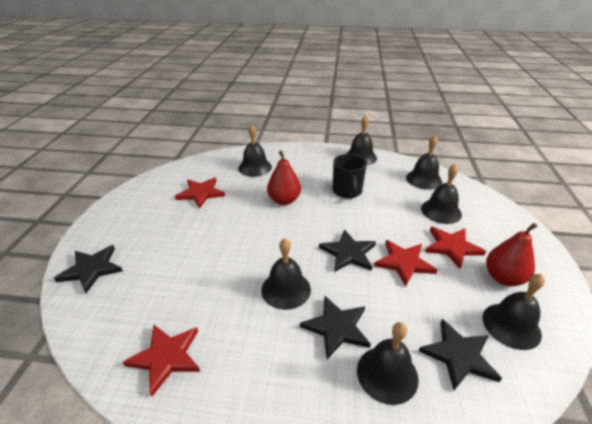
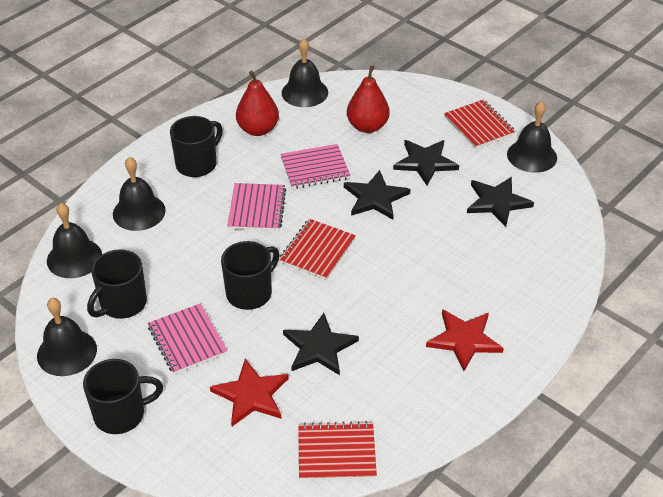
black bell: 7 -> 5
black mug: 1 -> 4
pink notebook: 0 -> 3
red notebook: 0 -> 3
red star: 4 -> 2

